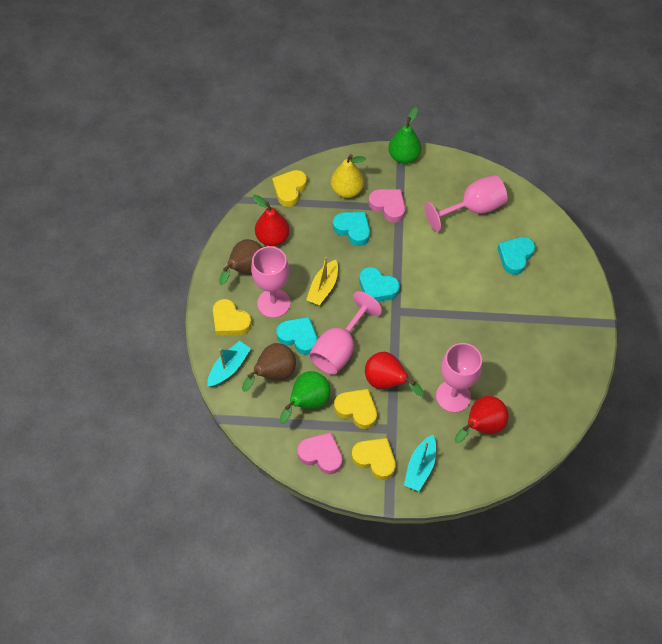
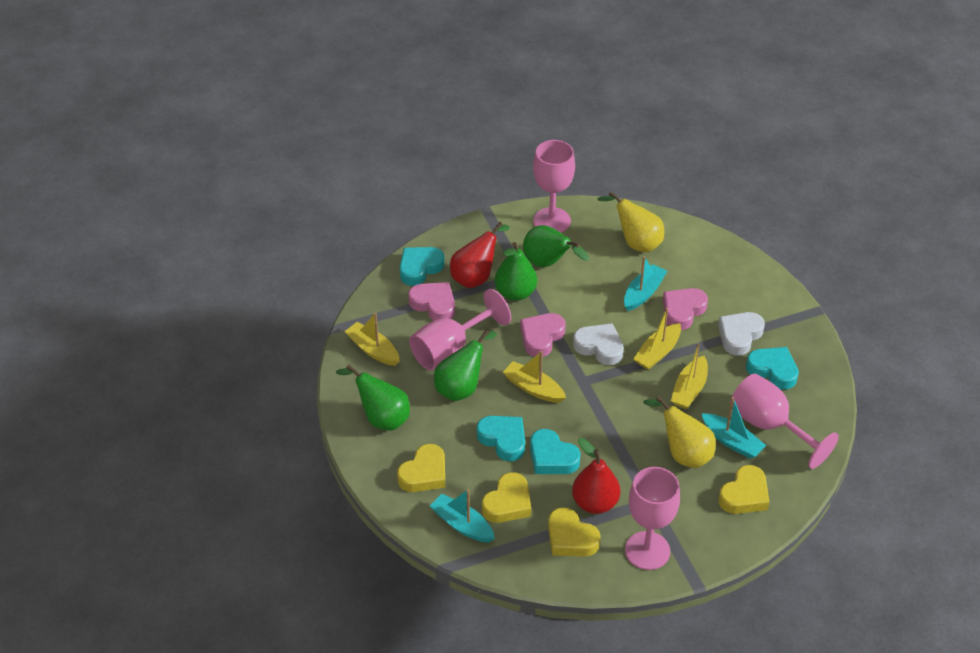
brown pear: 2 -> 0
green pear: 2 -> 4
pink heart: 2 -> 3
red pear: 3 -> 2
turquoise boat: 2 -> 3
white heart: 0 -> 2
yellow boat: 1 -> 4
yellow pear: 1 -> 2

